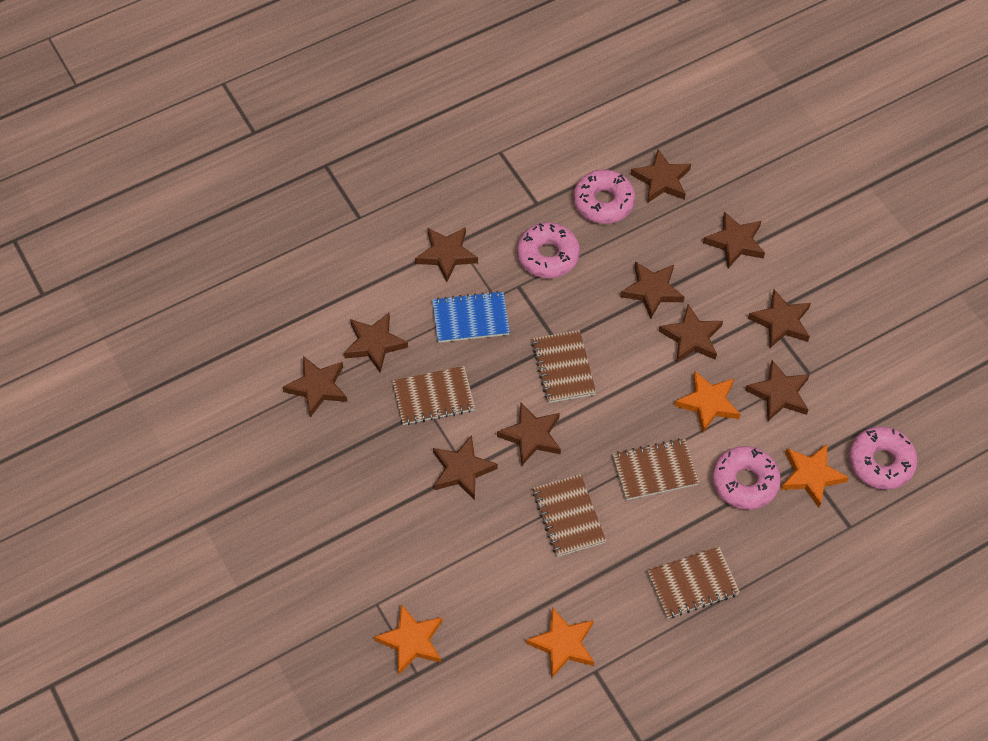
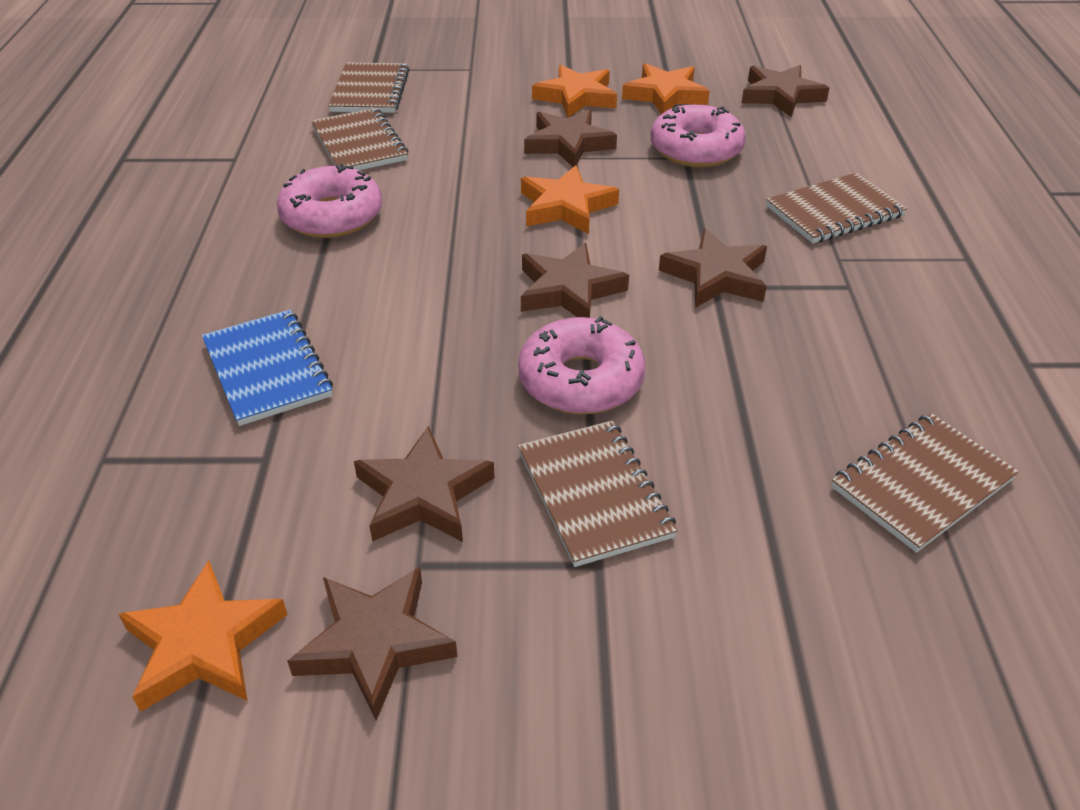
brown star: 11 -> 6
pink donut: 4 -> 3

